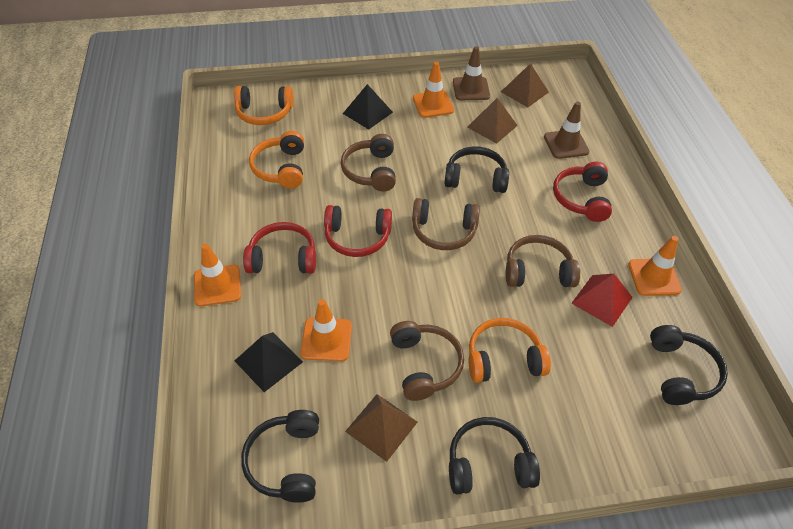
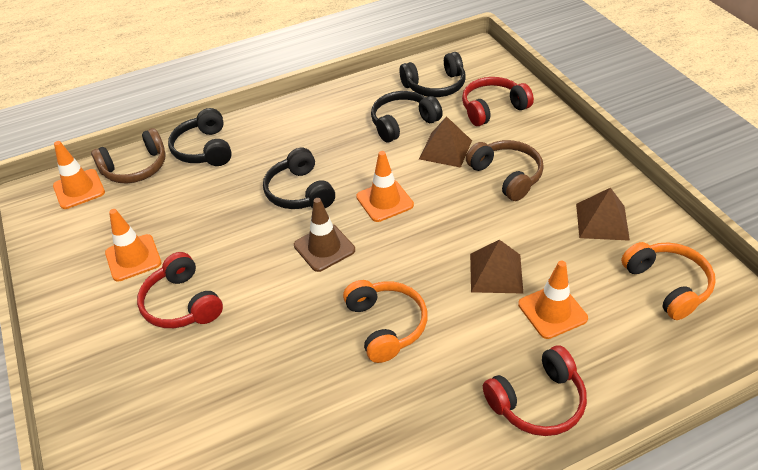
black pyramid: 2 -> 0
brown headphones: 4 -> 2
brown traffic cone: 2 -> 1
orange headphones: 3 -> 2
red pyramid: 1 -> 0

